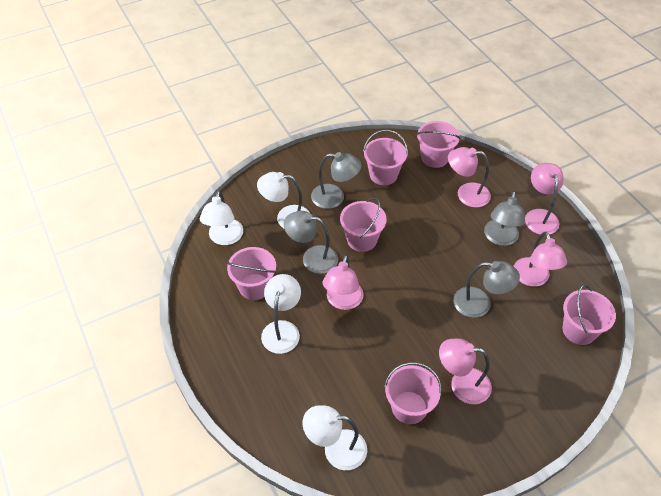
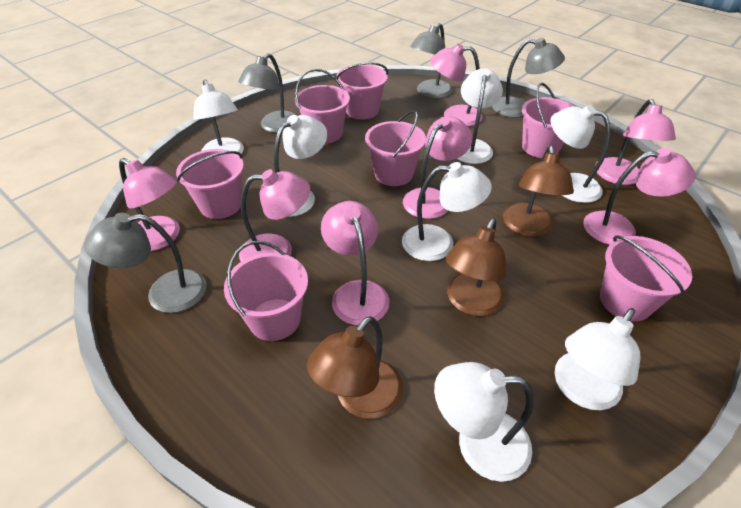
brown lamp: 0 -> 3
pink bucket: 6 -> 7
pink lamp: 5 -> 7
white lamp: 4 -> 7

